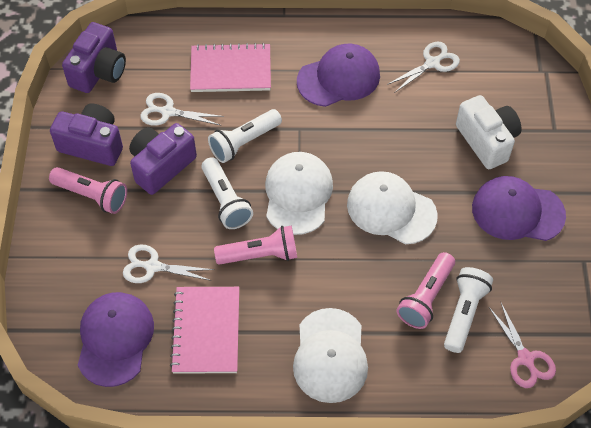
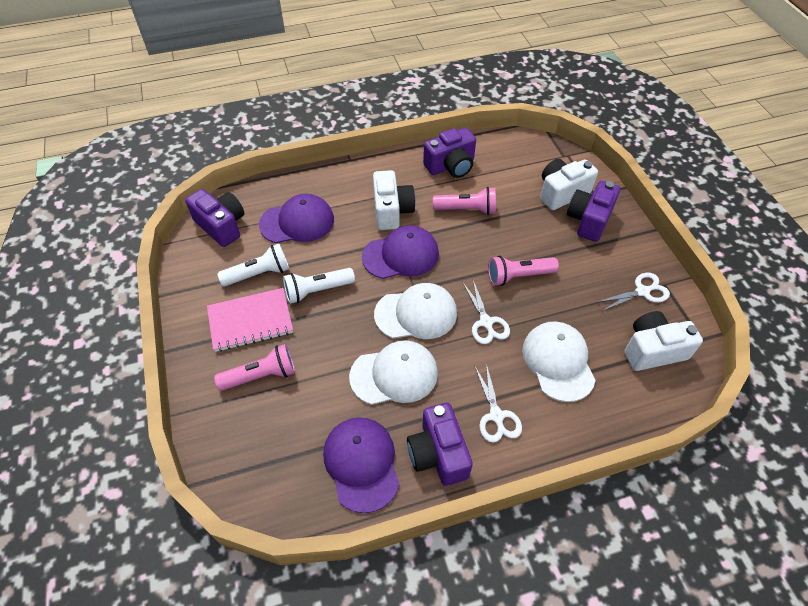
pink notebook: 2 -> 1
pink scissors: 1 -> 0
purple camera: 3 -> 4
white camera: 1 -> 3
white flashlight: 3 -> 2

